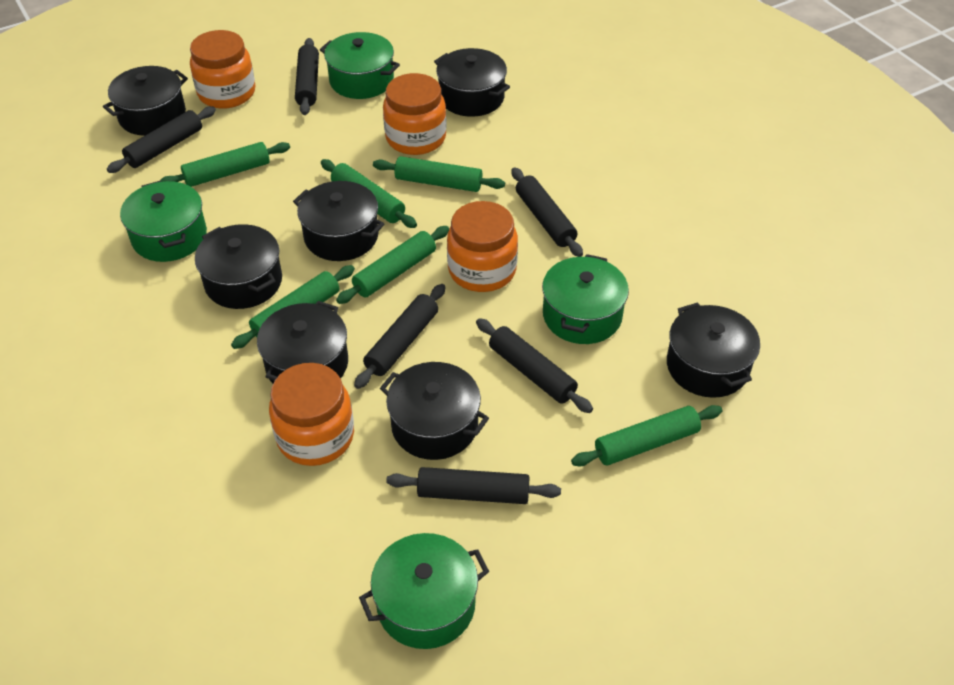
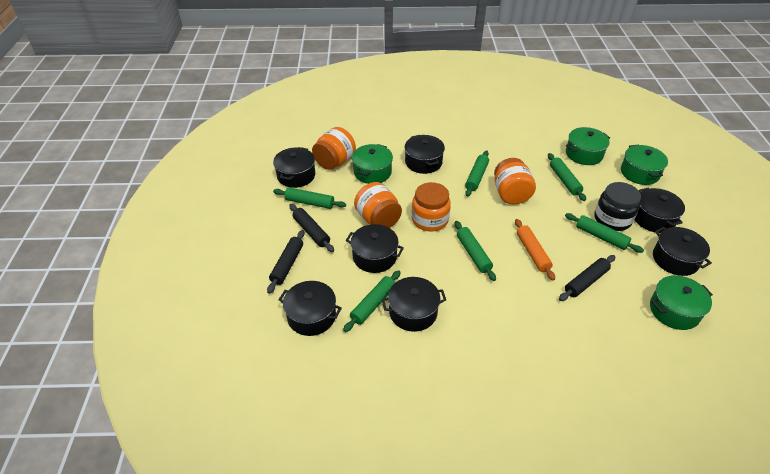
black jar: 0 -> 1
black rolling pin: 6 -> 3
orange rolling pin: 0 -> 1

